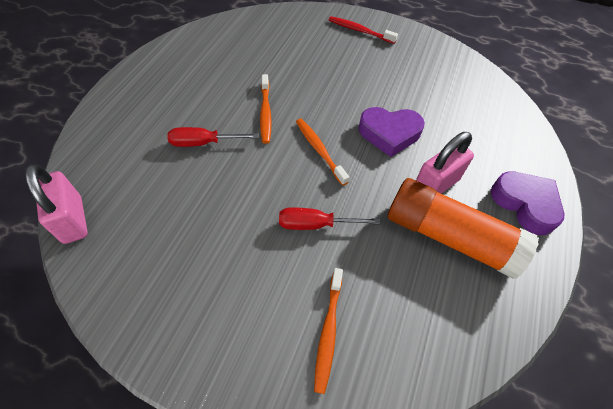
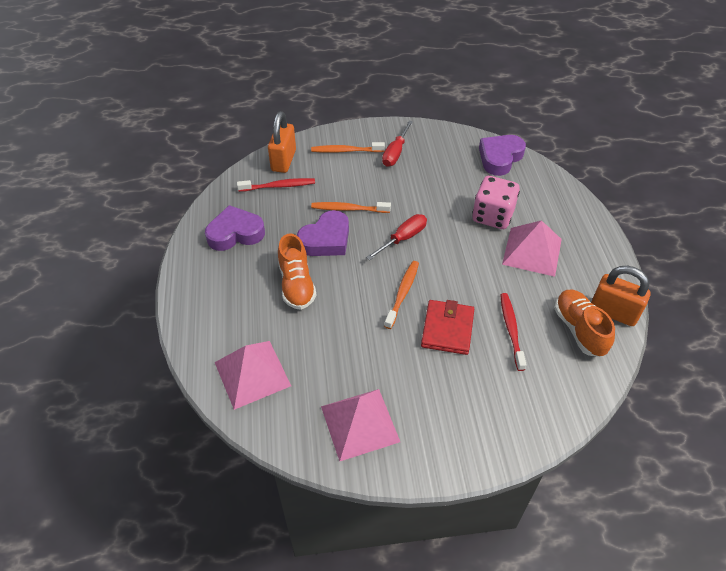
orange glue stick: 1 -> 0
orange padlock: 0 -> 2
orange shoe: 0 -> 2
pink dice: 0 -> 1
pink padlock: 2 -> 0
pink pyramid: 0 -> 3
purple heart: 2 -> 3
red toothbrush: 1 -> 2
red wallet: 0 -> 1

